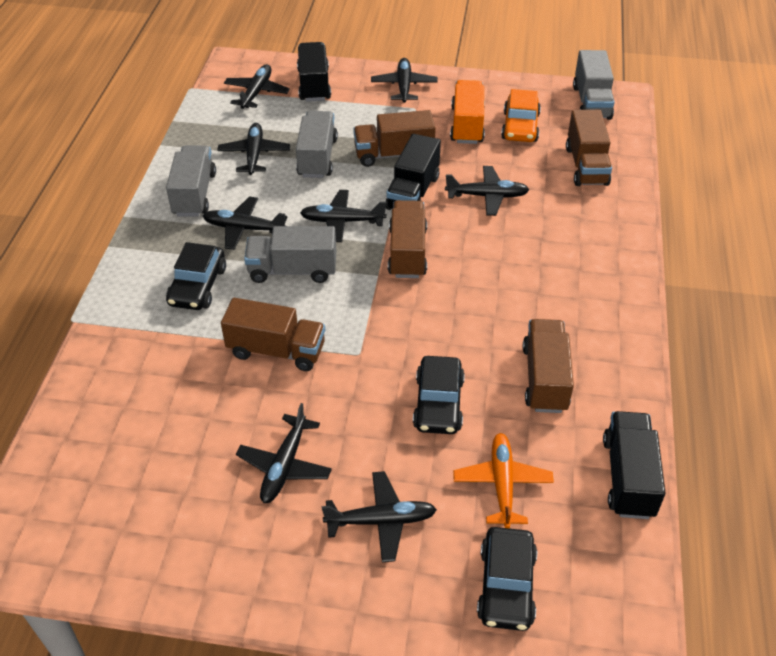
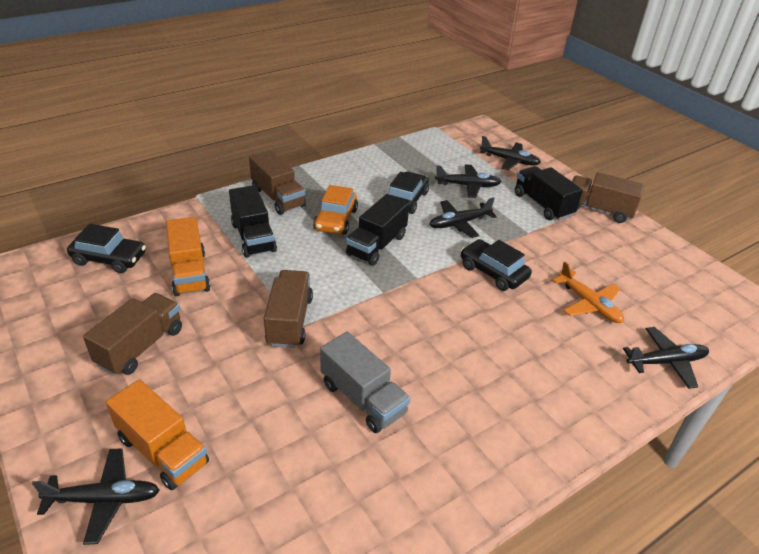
black plane: 8 -> 5
brown truck: 5 -> 4
grey truck: 4 -> 1
orange truck: 1 -> 2

